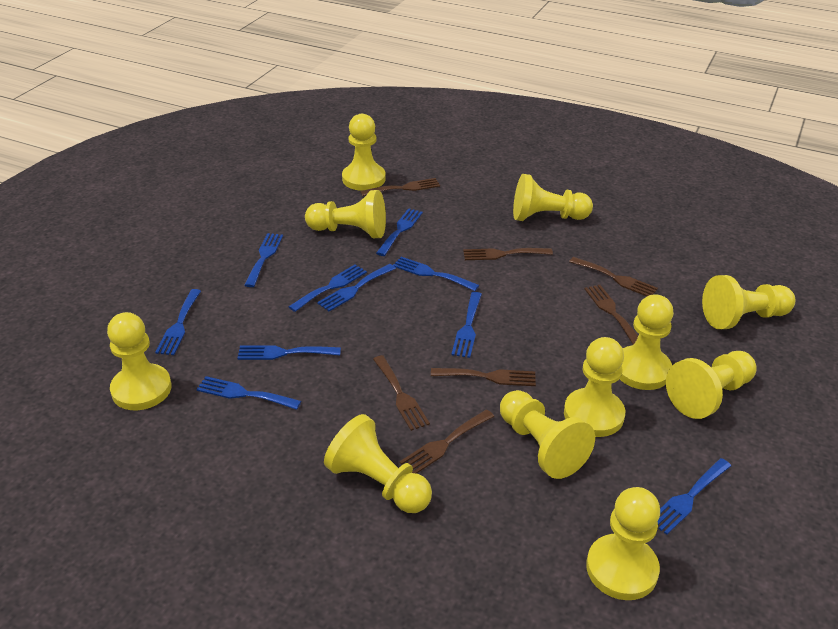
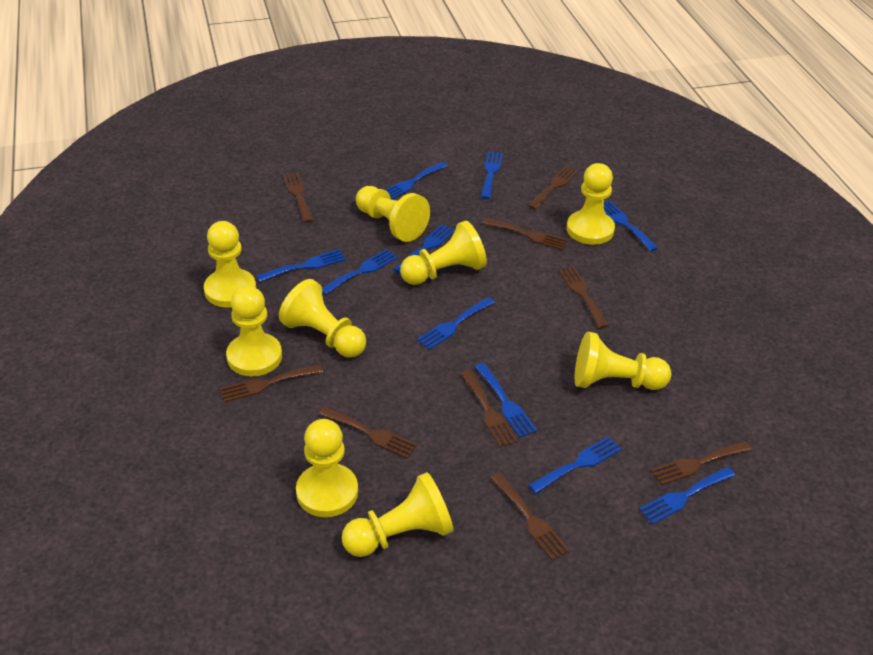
brown fork: 7 -> 9
yellow pawn: 11 -> 9

